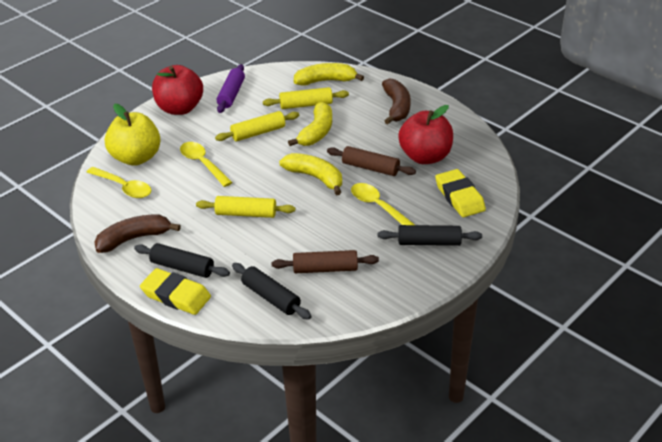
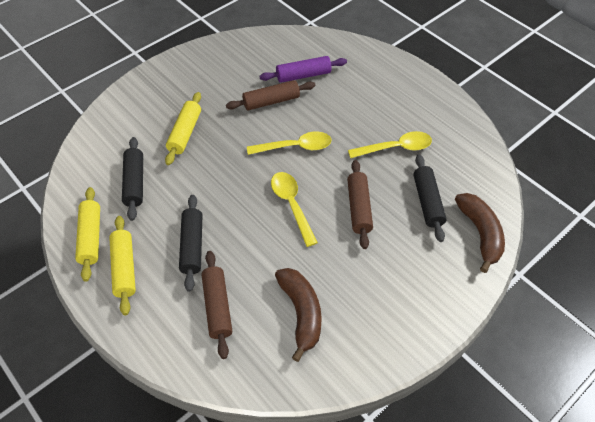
brown rolling pin: 2 -> 3
red apple: 2 -> 0
yellow apple: 1 -> 0
yellow banana: 3 -> 0
yellow eraser: 2 -> 0

